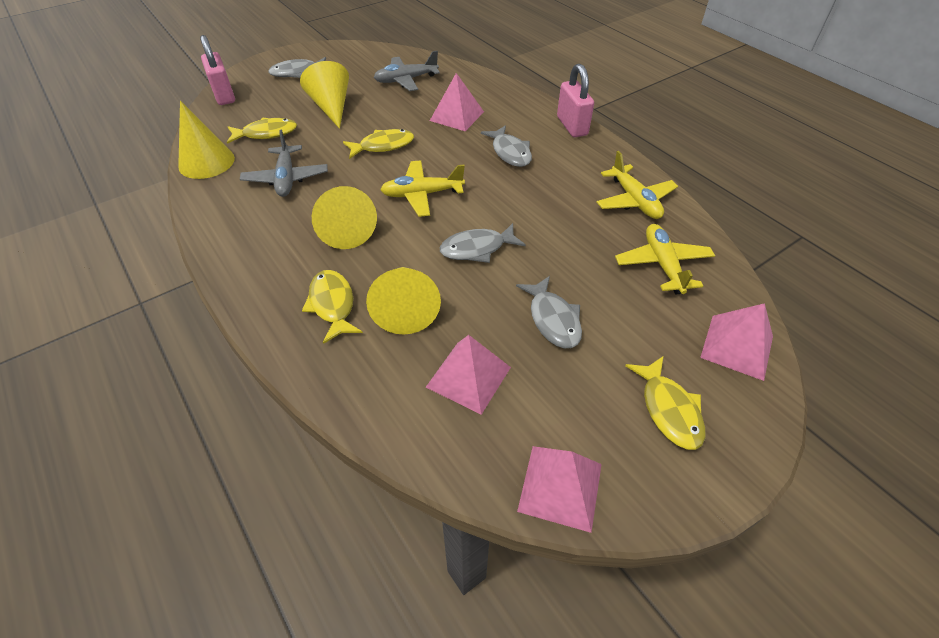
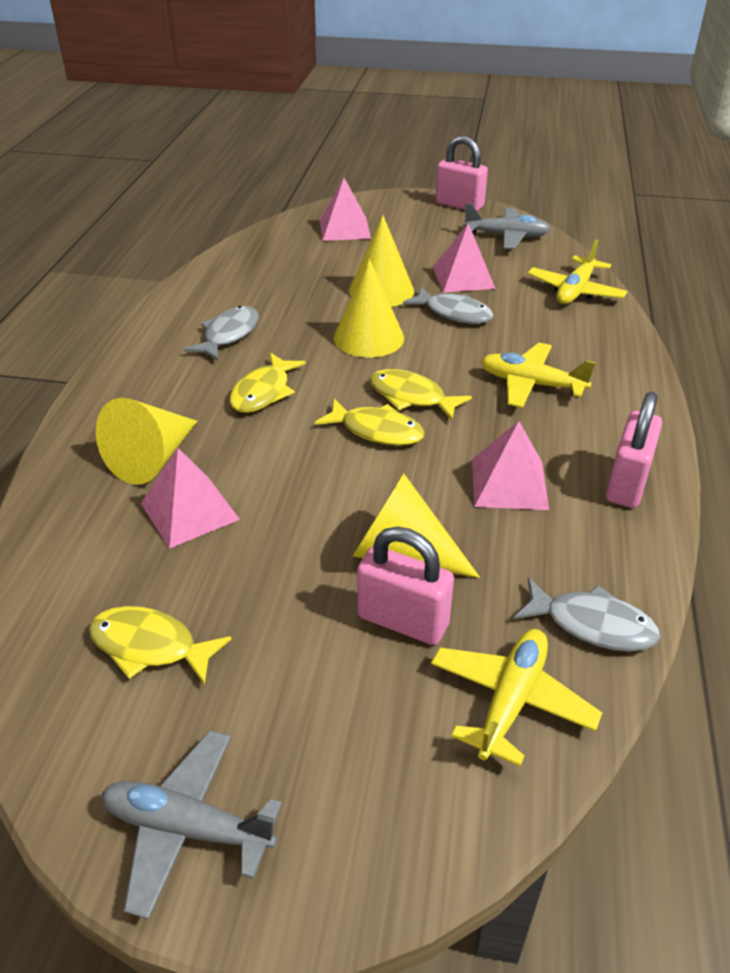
grey fish: 4 -> 3
pink padlock: 2 -> 3

